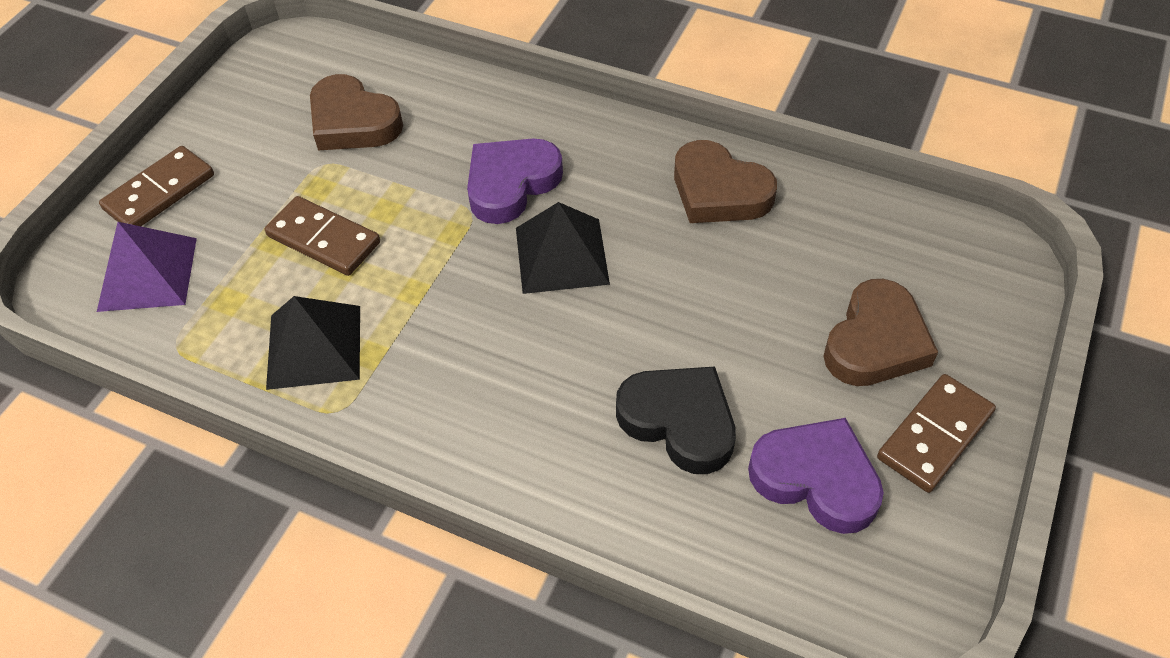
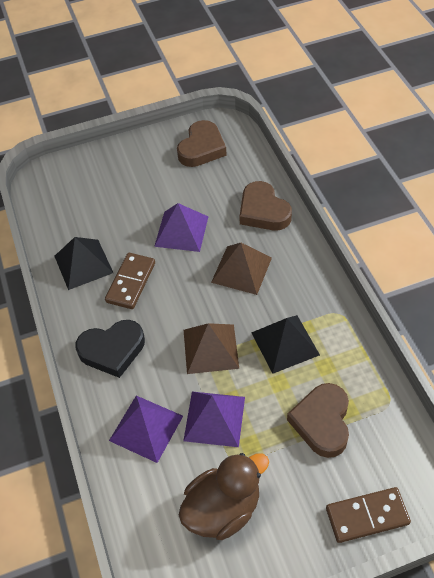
brown domino: 3 -> 2
brown duck: 0 -> 1
brown pyramid: 0 -> 2
purple heart: 2 -> 0
purple pyramid: 1 -> 3

